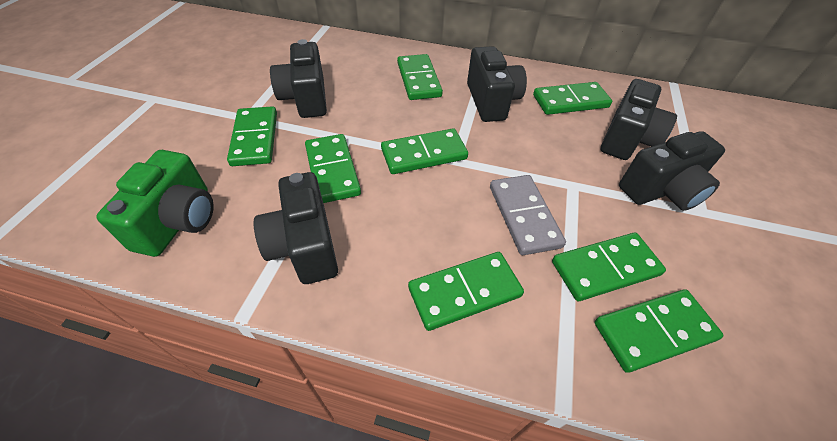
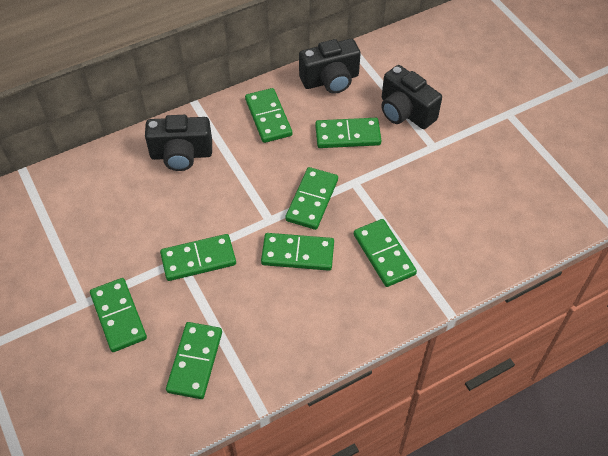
black camera: 5 -> 3
green camera: 1 -> 0
grey domino: 1 -> 0

